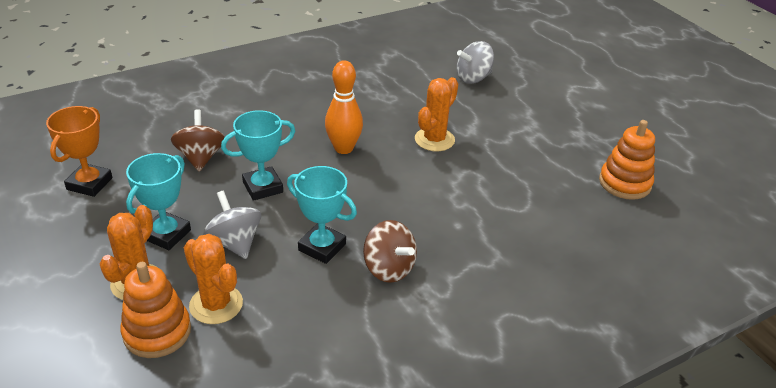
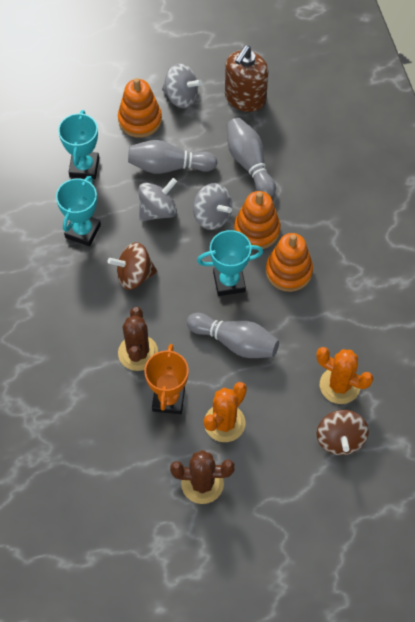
brown cactus: 0 -> 2
brown soap dispenser: 0 -> 1
grey bowling pin: 0 -> 3
grey spinning top: 2 -> 3
orange bowling pin: 1 -> 0
orange cactus: 3 -> 2
orange stacking toy: 2 -> 3

